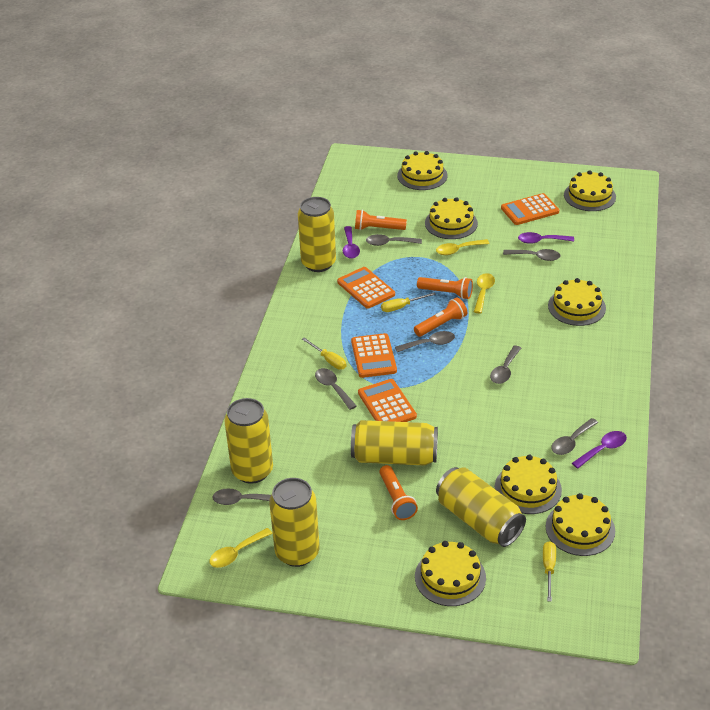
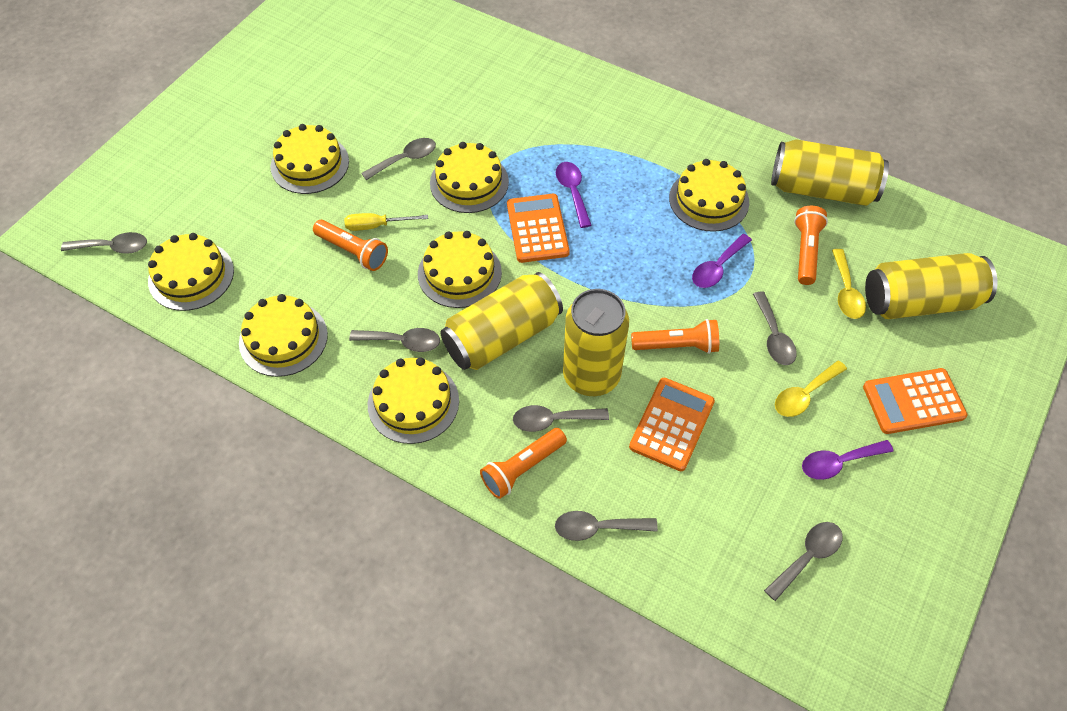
orange calculator: 4 -> 3
yellow can: 5 -> 4
yellow screwdriver: 3 -> 1
yellow spoon: 3 -> 2

